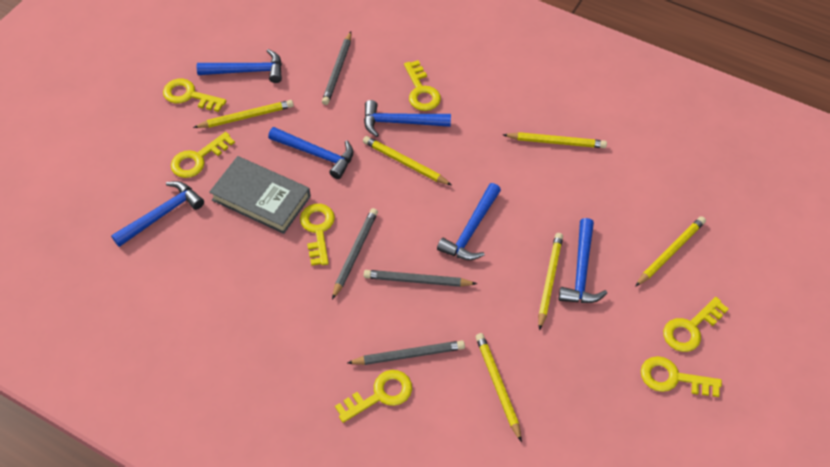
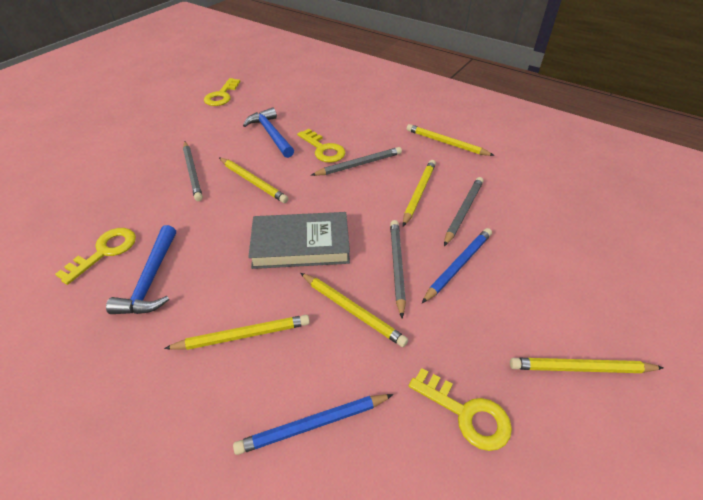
blue hammer: 6 -> 2
blue pencil: 0 -> 2
yellow key: 7 -> 4

